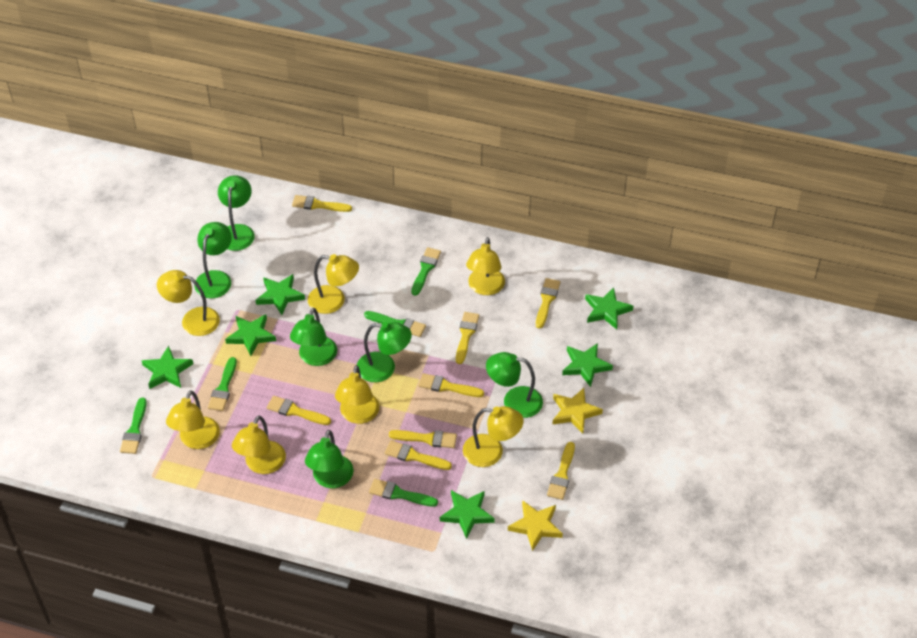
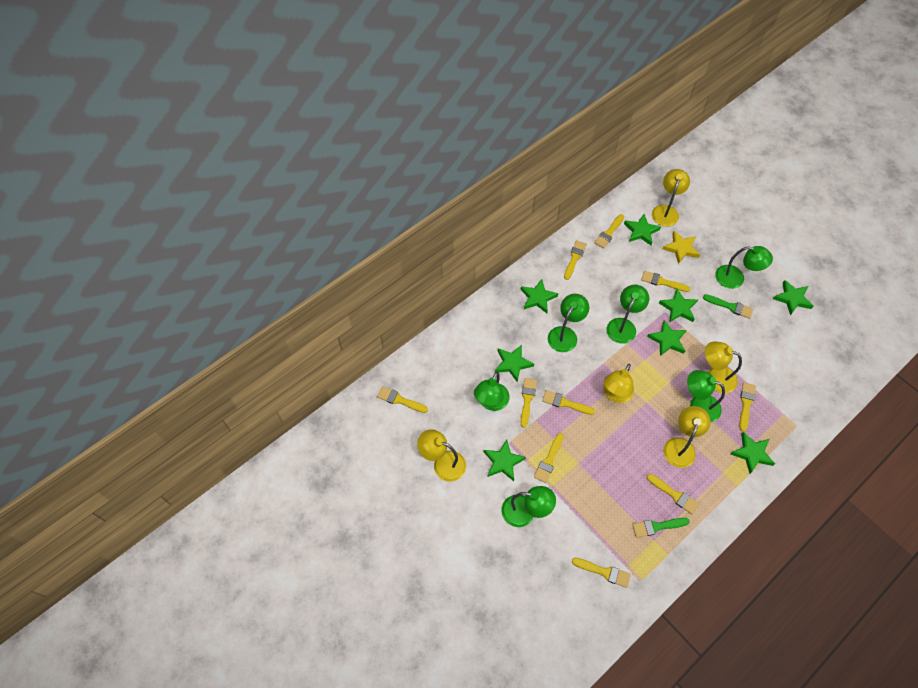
green brush: 5 -> 2
green star: 6 -> 8
yellow brush: 8 -> 10
yellow lamp: 7 -> 5
yellow star: 2 -> 1

